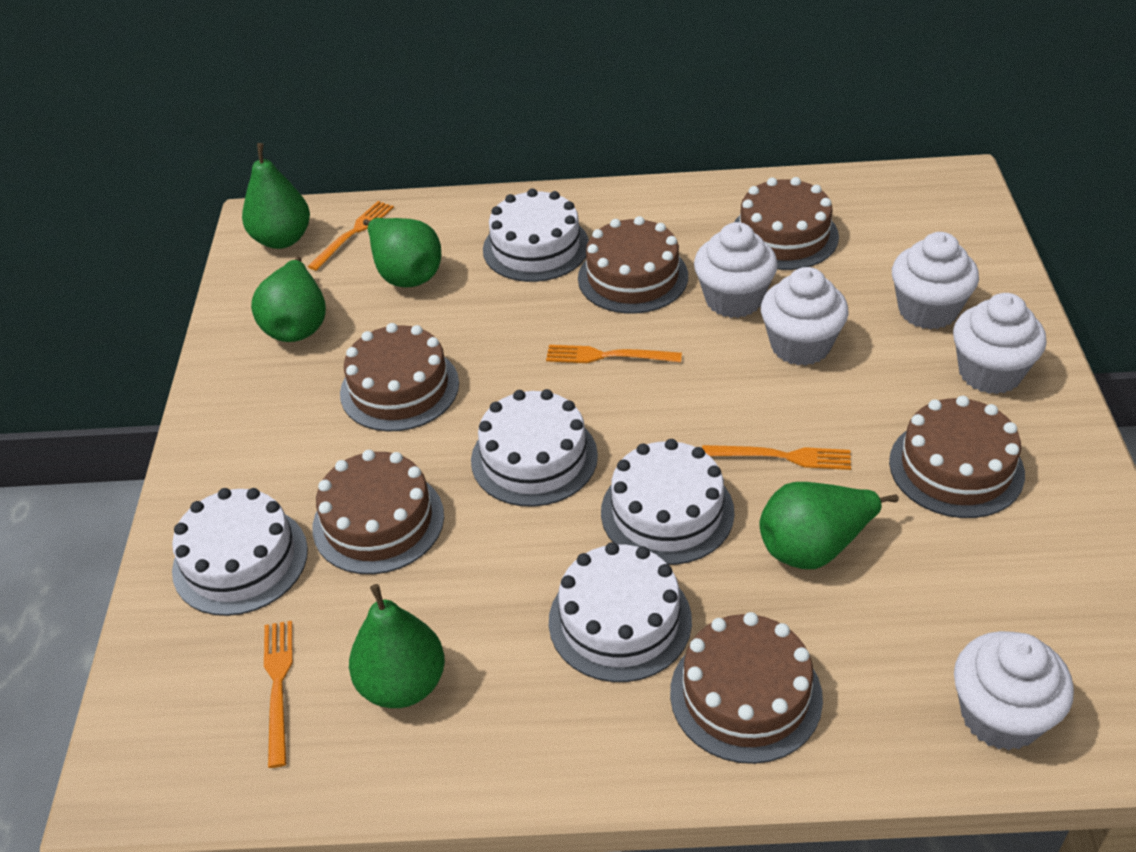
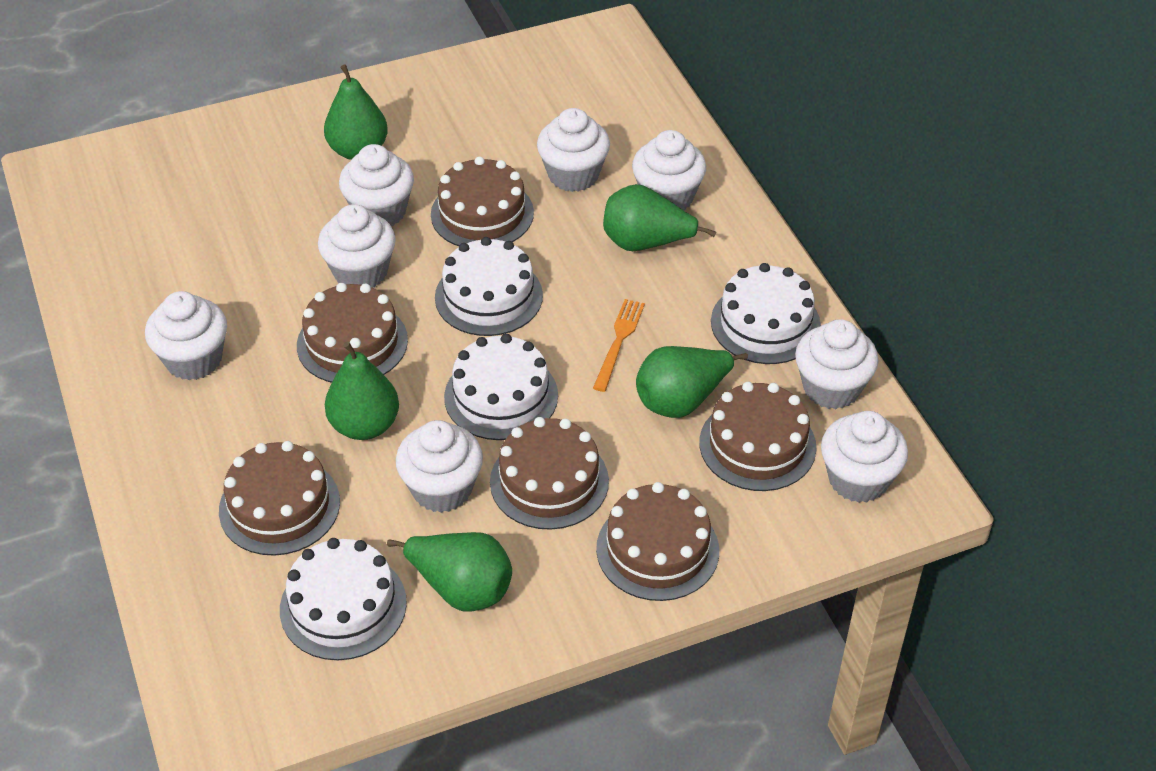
orange fork: 4 -> 1
white cake: 5 -> 4
white cupcake: 5 -> 8

